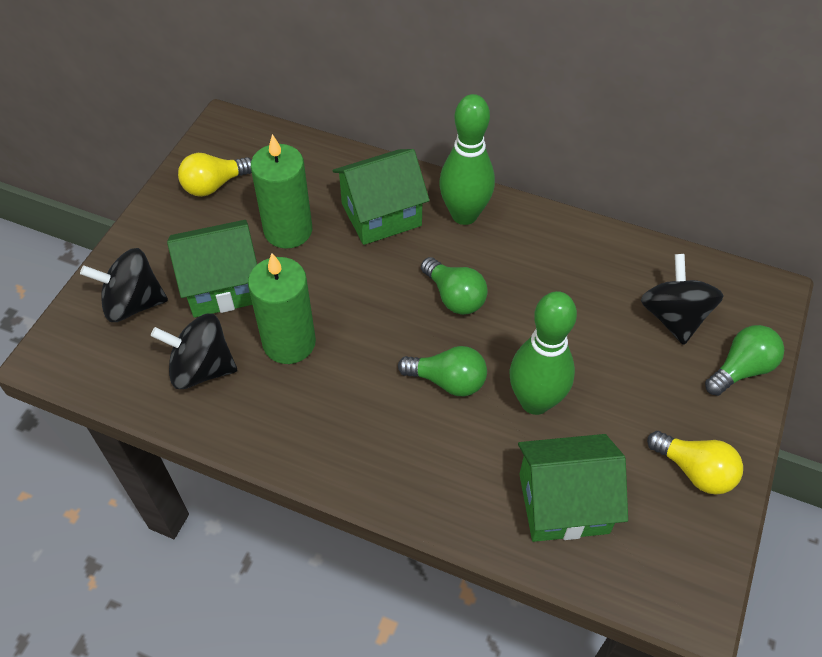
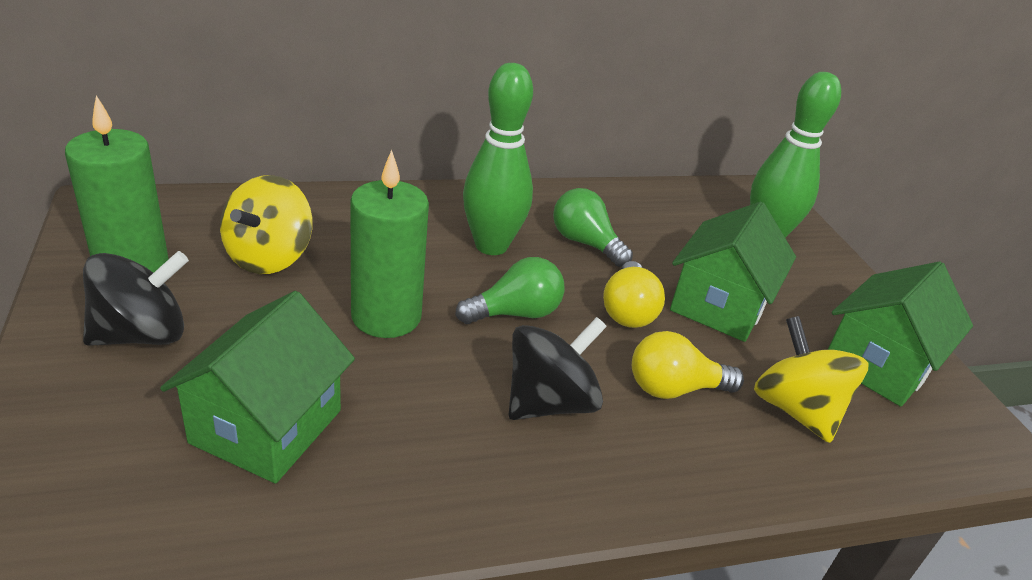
black spinning top: 3 -> 2
green light bulb: 3 -> 2
yellow spinning top: 0 -> 2

